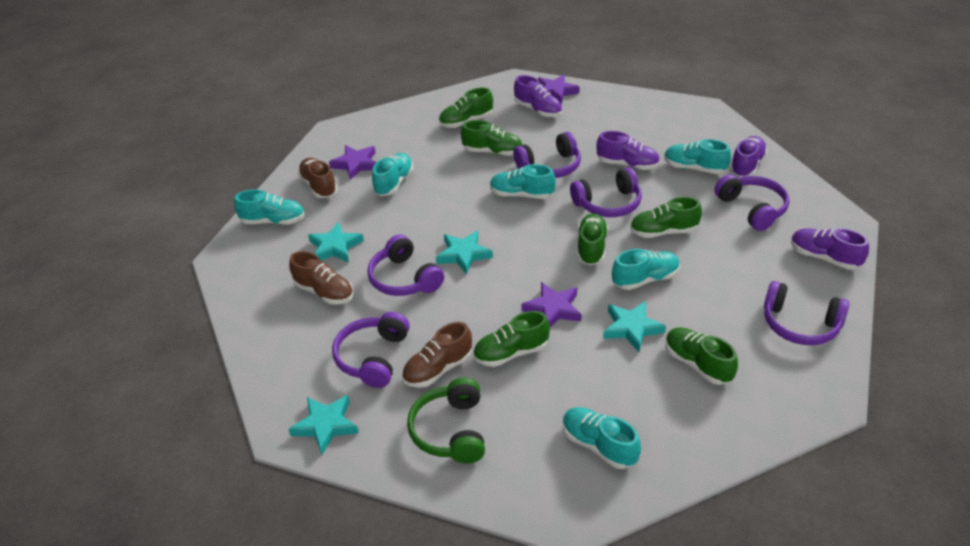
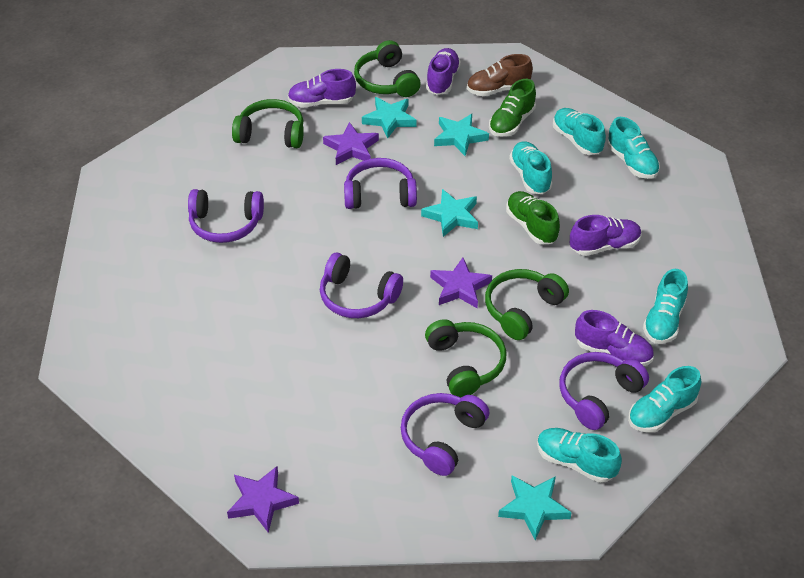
brown shoe: 3 -> 1
green headphones: 1 -> 4
green shoe: 6 -> 2
purple headphones: 6 -> 5

